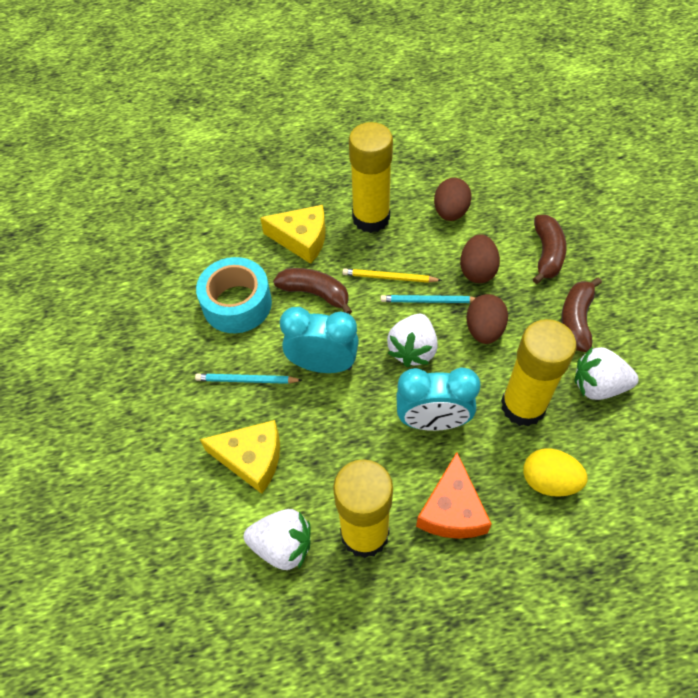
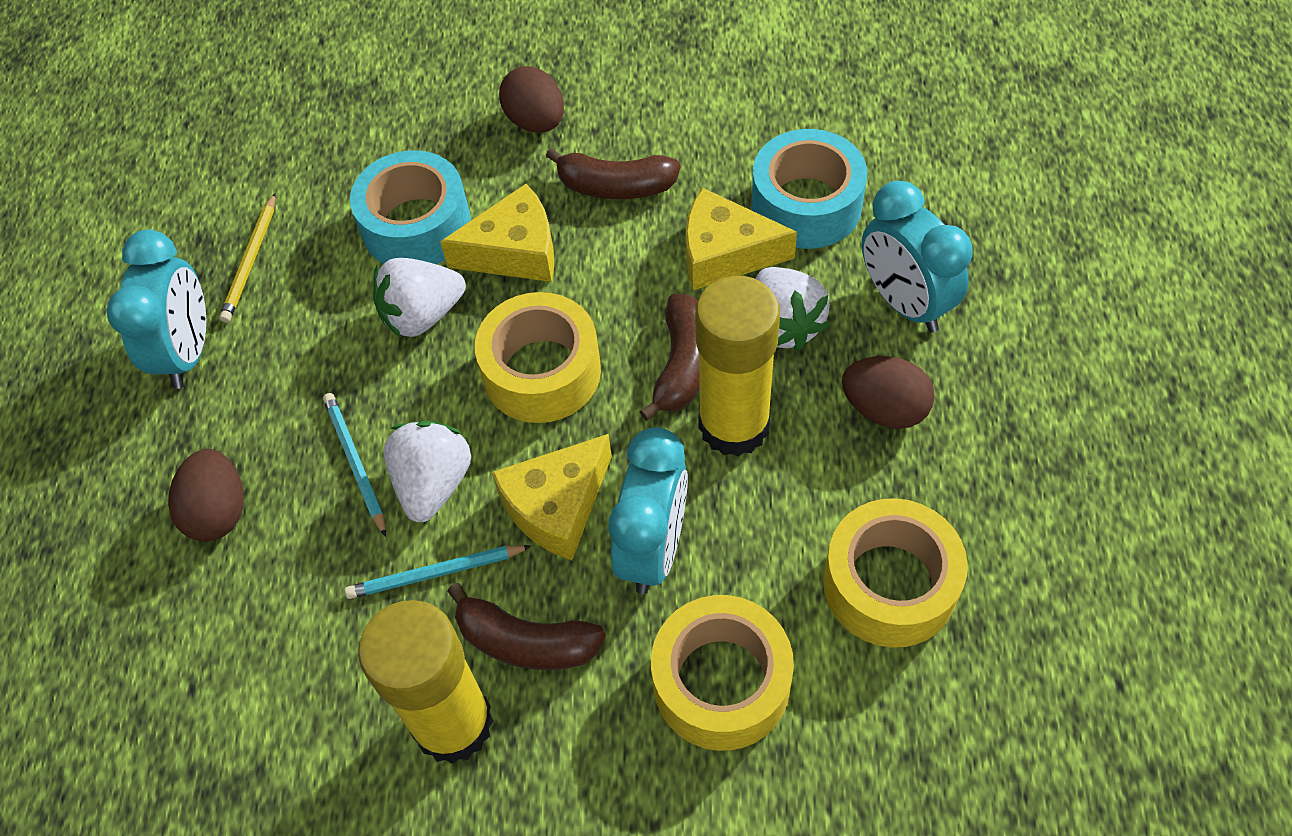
orange cheese: 1 -> 0
turquoise clock: 2 -> 3
turquoise tape: 1 -> 2
yellow cheese: 2 -> 3
yellow egg: 1 -> 0
yellow glue stick: 3 -> 2
yellow tape: 0 -> 3

